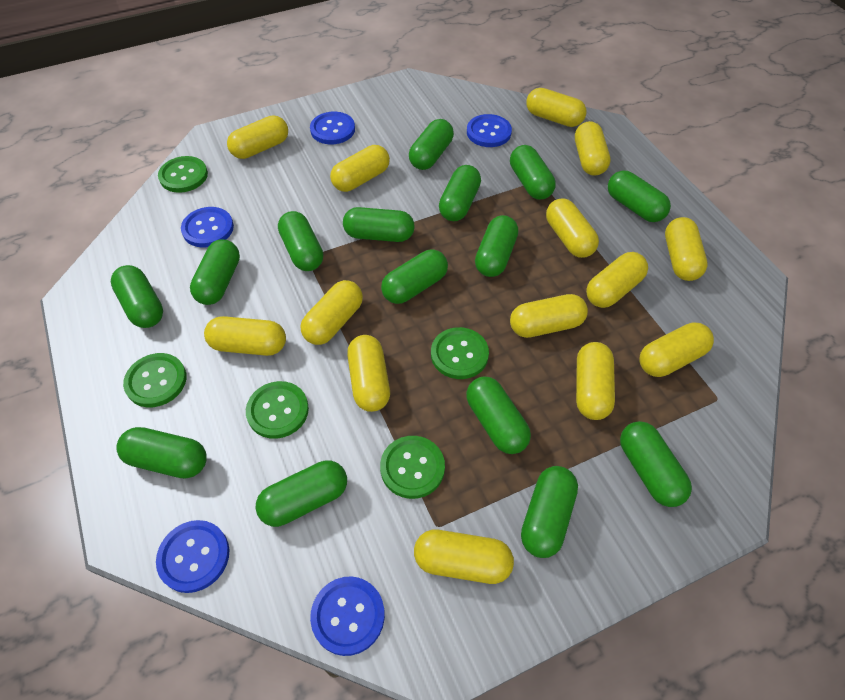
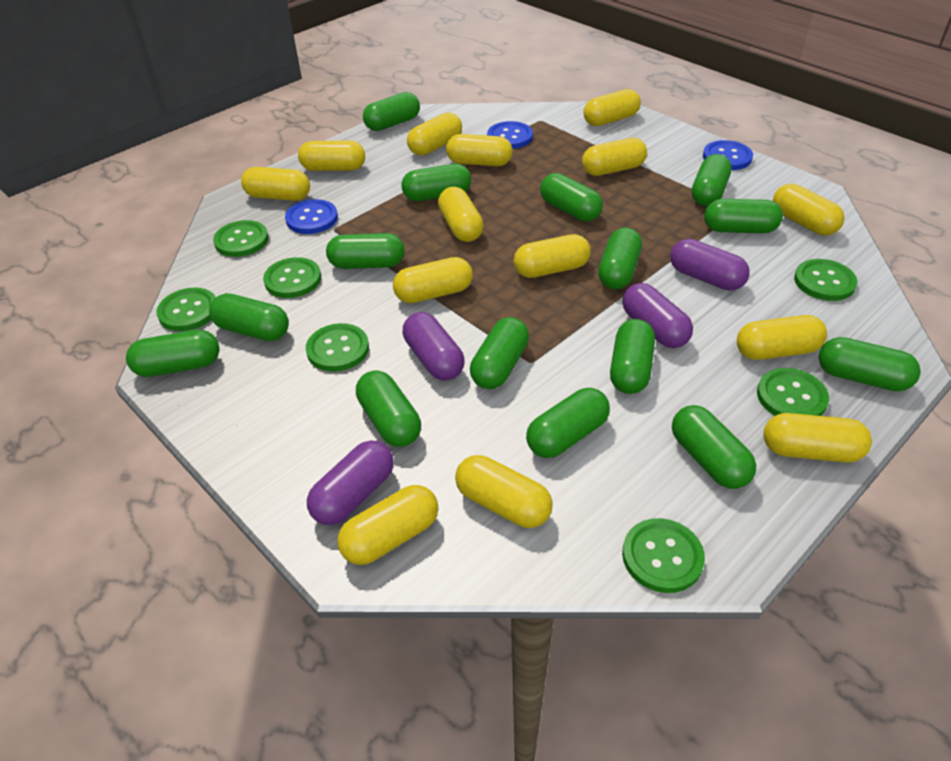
blue button: 5 -> 3
green button: 5 -> 7
purple capsule: 0 -> 4

